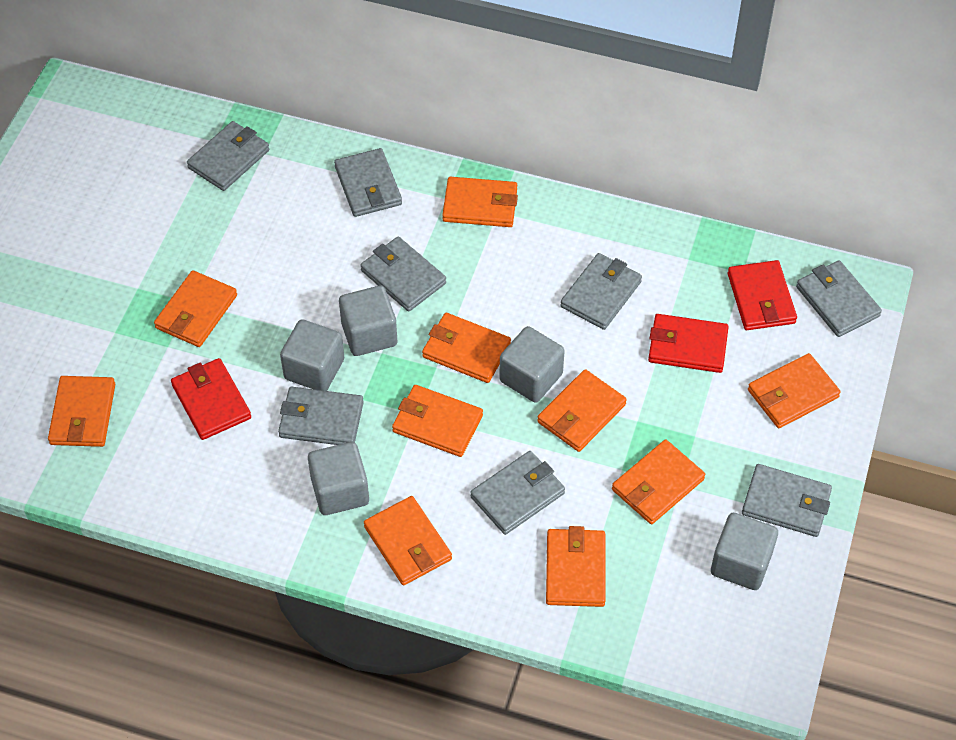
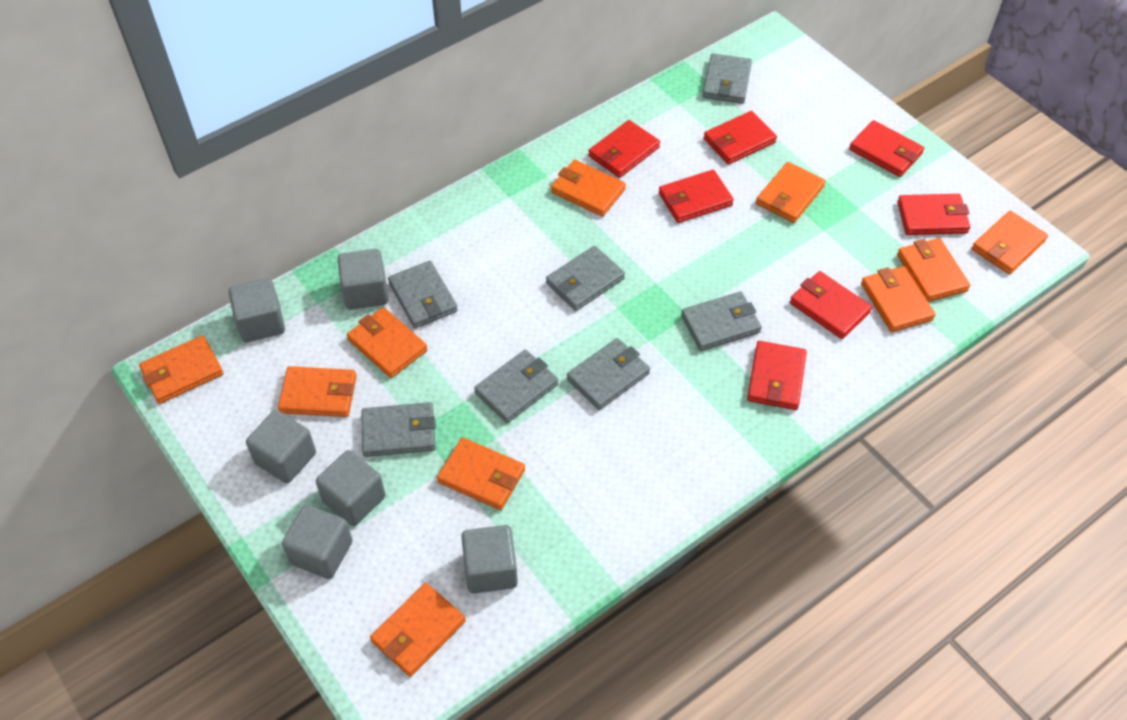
grey cube: 5 -> 6
grey wallet: 8 -> 7
red wallet: 3 -> 7

